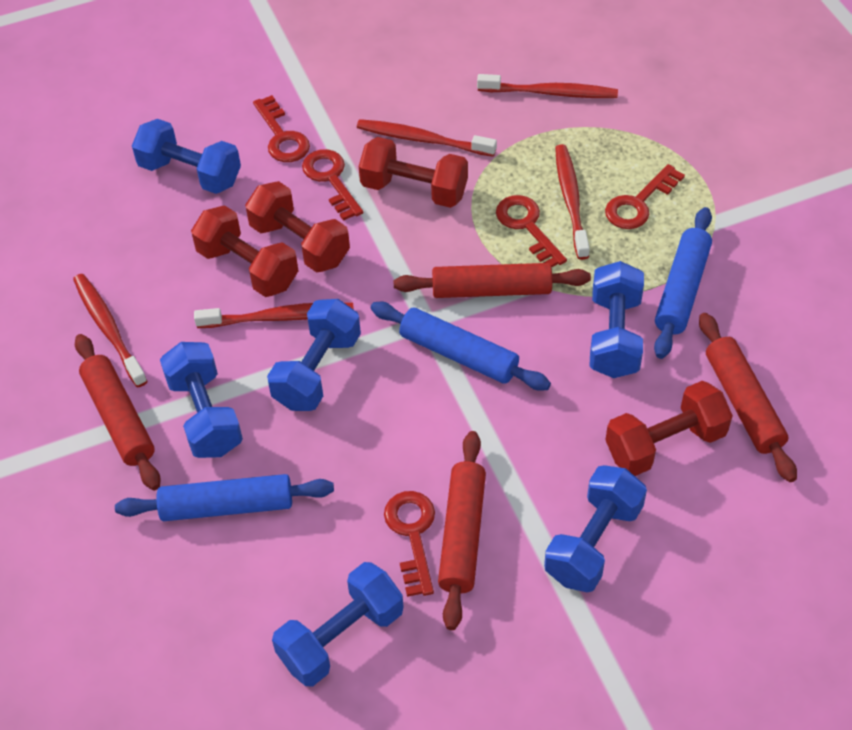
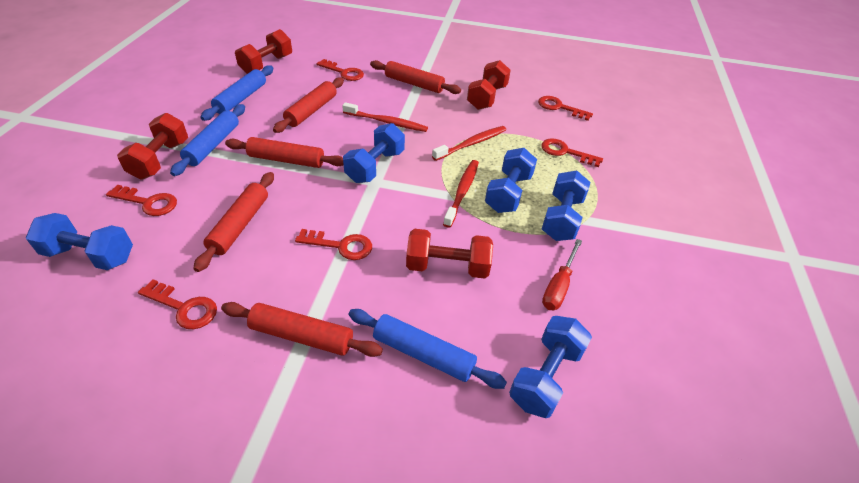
blue dumbbell: 6 -> 5
red key: 5 -> 6
red rolling pin: 4 -> 5
red screwdriver: 0 -> 1
red toothbrush: 5 -> 3

